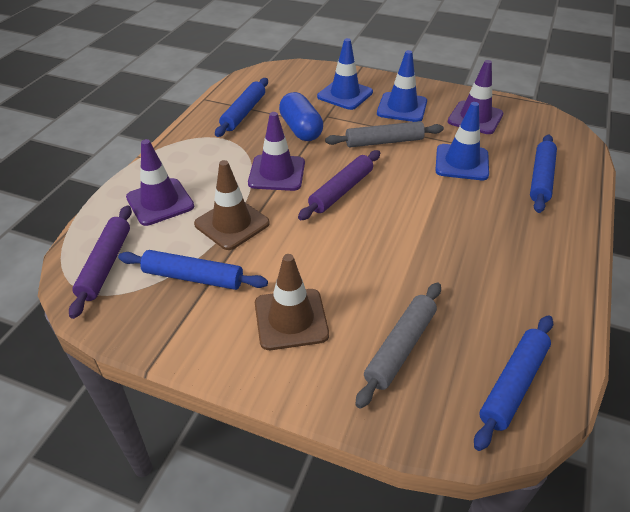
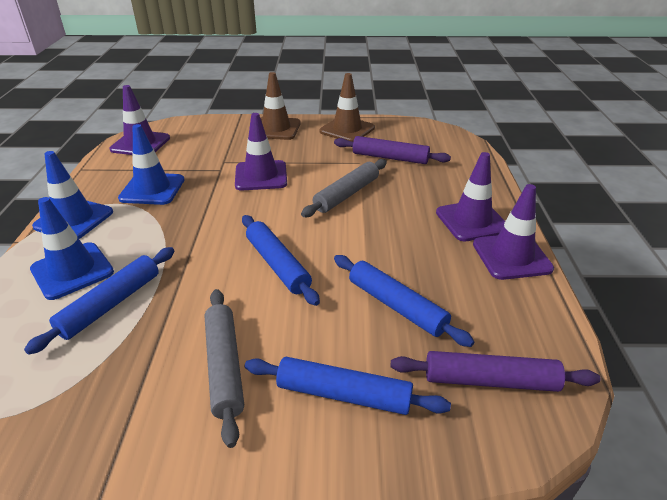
blue capsule: 1 -> 0
purple traffic cone: 3 -> 4

